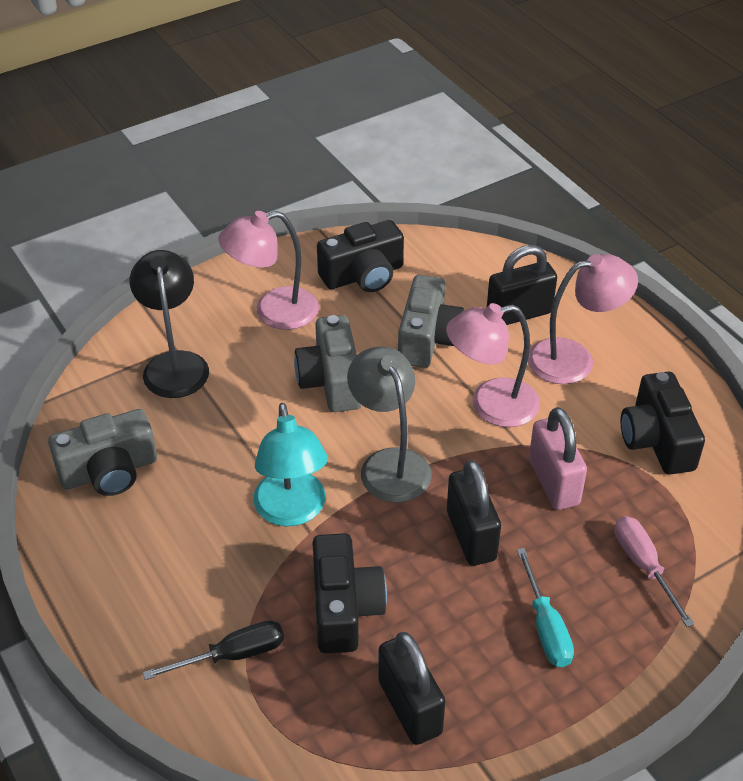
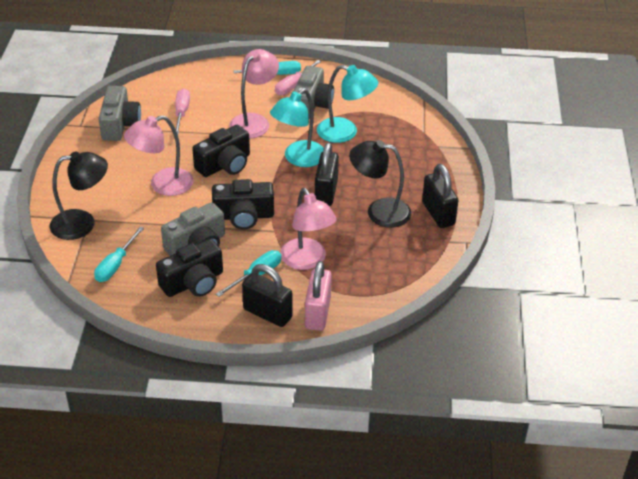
black lamp: 1 -> 2
black screwdriver: 1 -> 0
grey lamp: 1 -> 0
pink screwdriver: 1 -> 2
turquoise lamp: 1 -> 2
turquoise screwdriver: 1 -> 3

